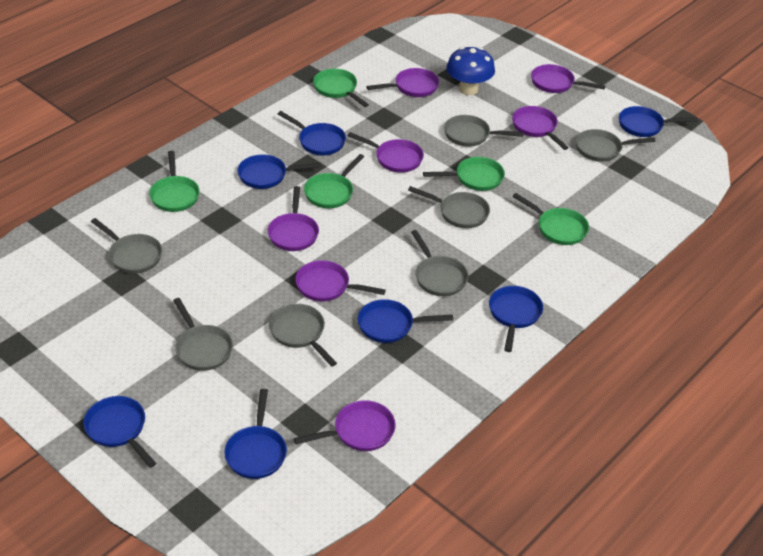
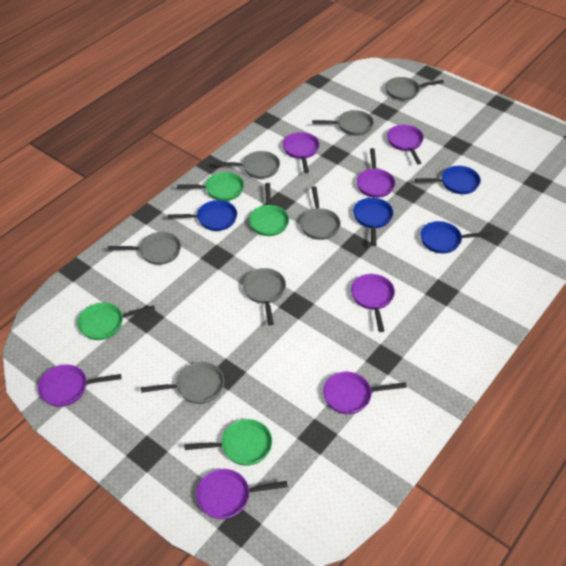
blue mushroom: 1 -> 0
blue pan: 7 -> 4
green pan: 5 -> 4

